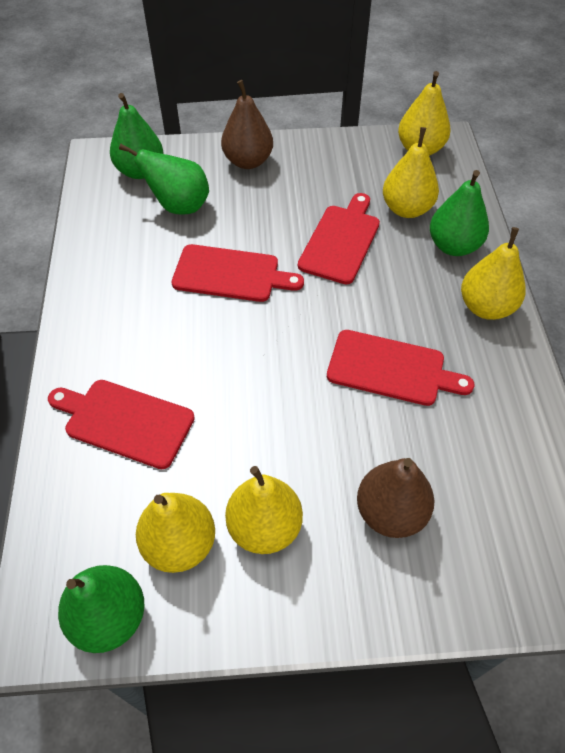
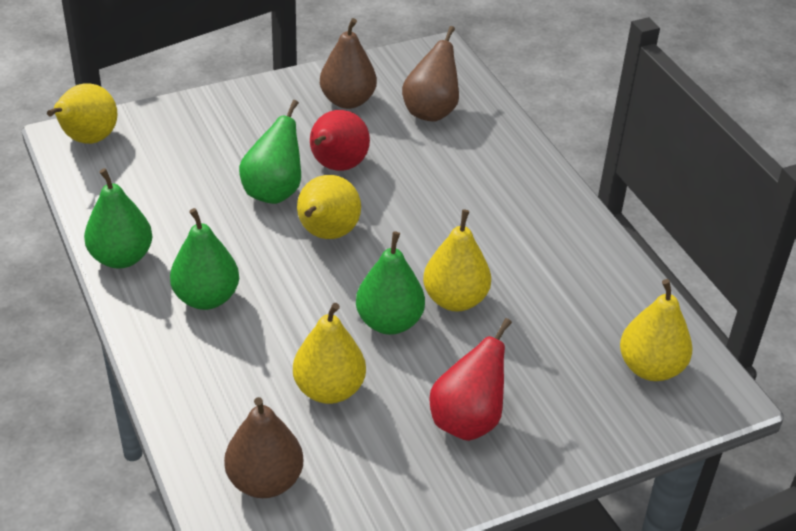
brown pear: 2 -> 3
red cutting board: 4 -> 0
red pear: 0 -> 2

